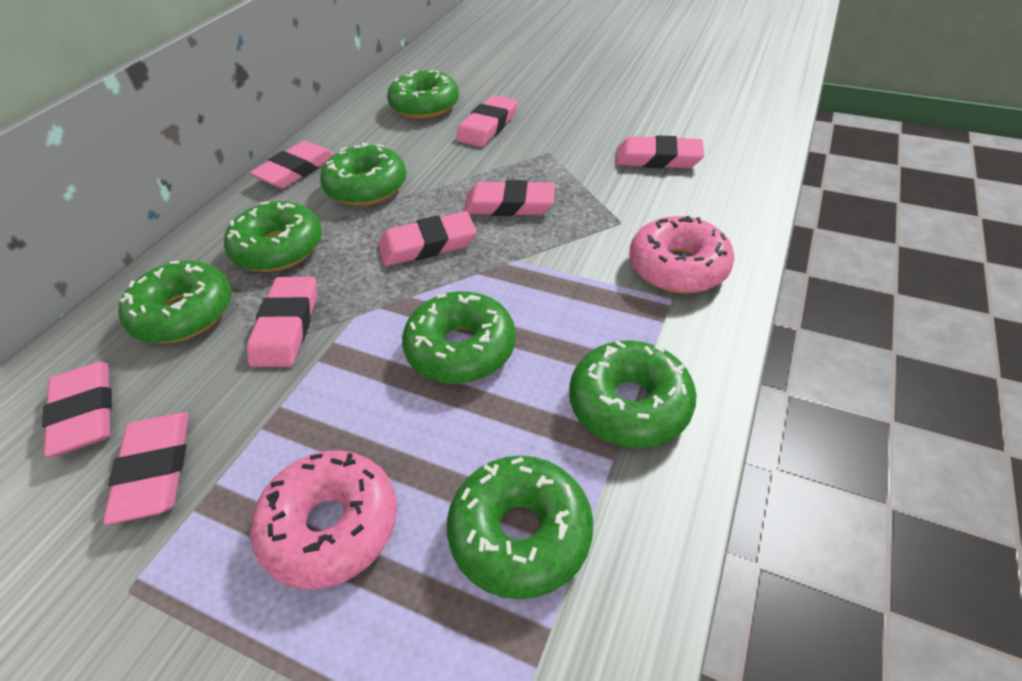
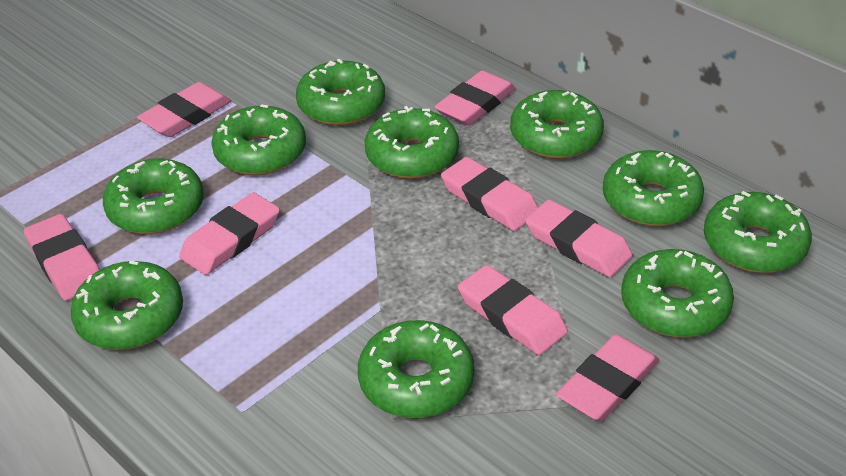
green donut: 7 -> 10
pink donut: 2 -> 0

